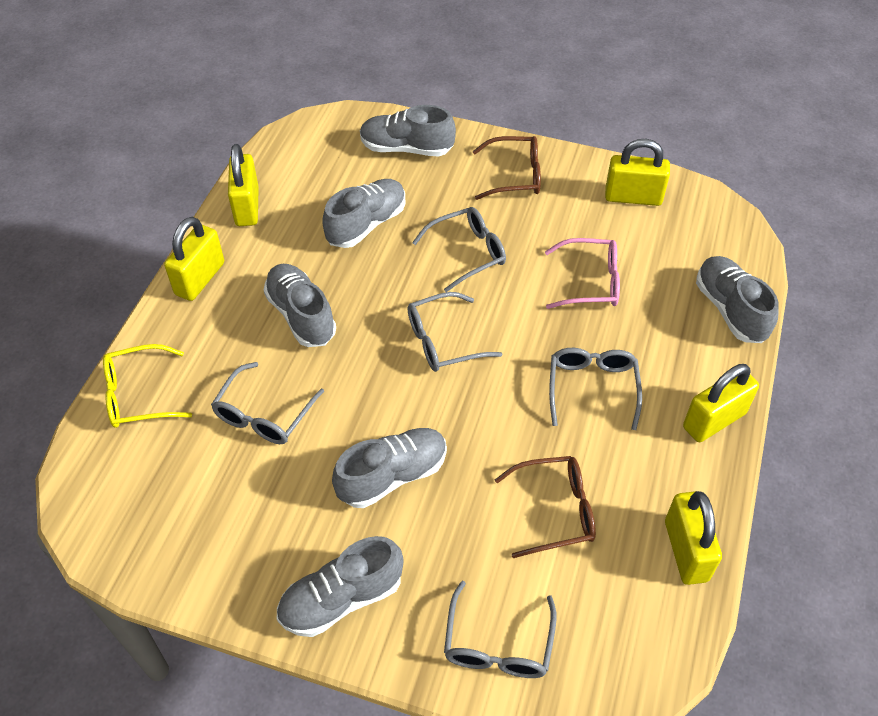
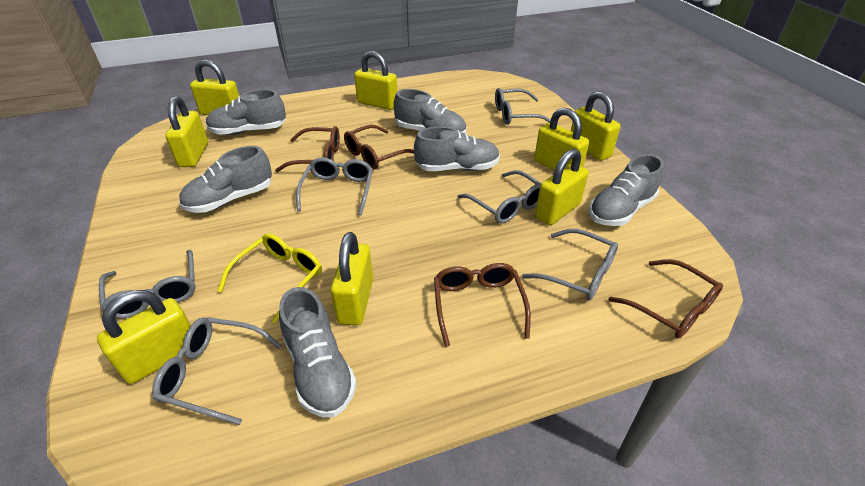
brown glasses: 2 -> 4
grey glasses: 5 -> 6
pink glasses: 1 -> 0
yellow padlock: 5 -> 8

